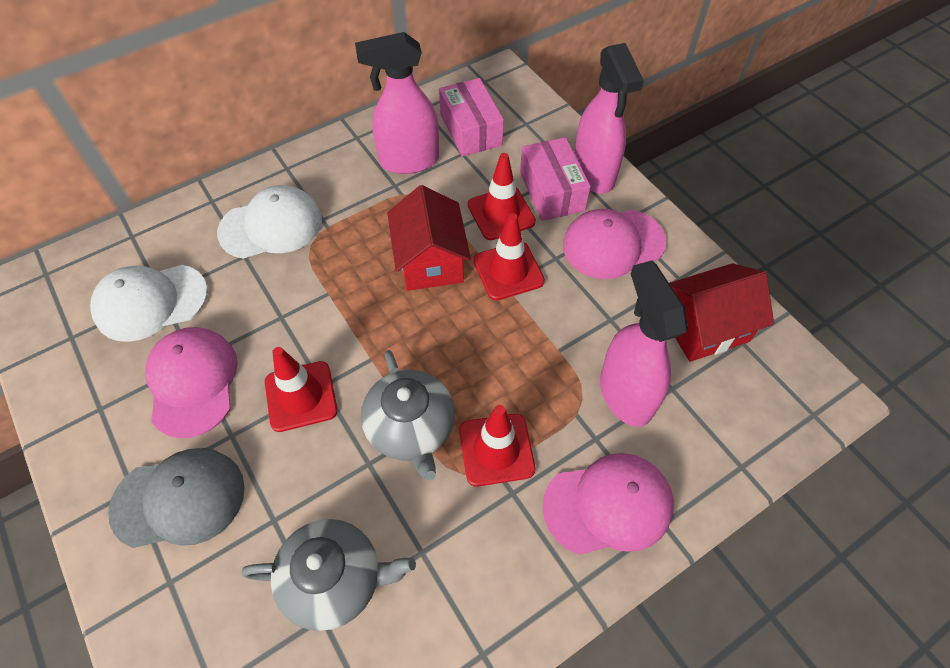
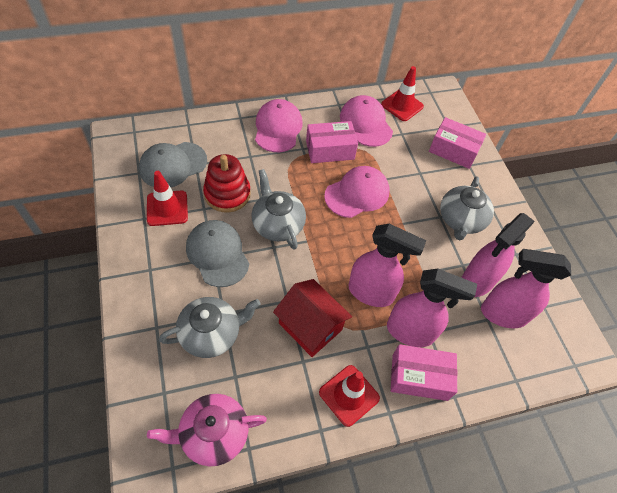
grey cap: 1 -> 2
grey teapot: 2 -> 3
pink box: 2 -> 3
pink spray bottle: 3 -> 4
pink teapot: 0 -> 1
red house: 2 -> 1
red stacking toy: 0 -> 1
red traffic cone: 4 -> 3
white cap: 2 -> 0

